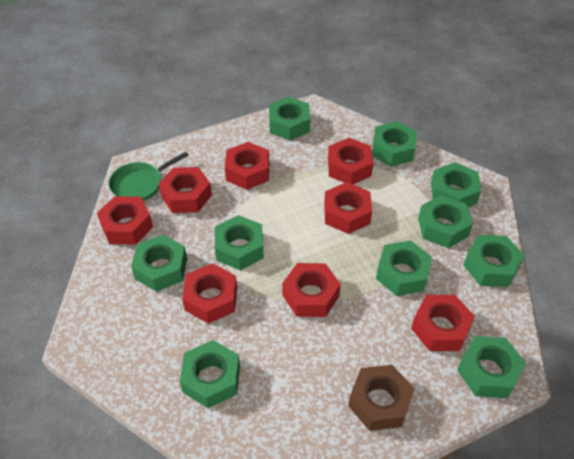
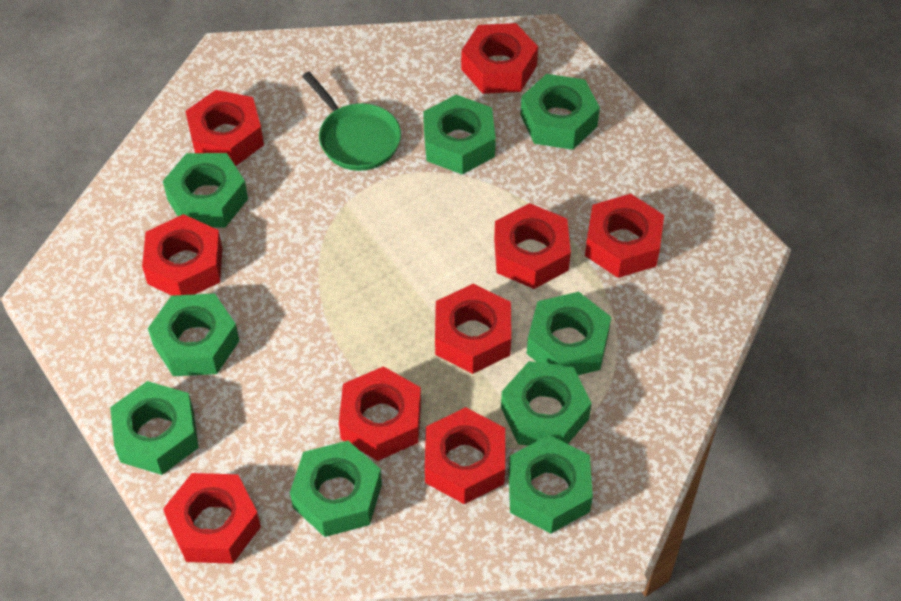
brown nut: 1 -> 0
green nut: 10 -> 9
red nut: 8 -> 9

